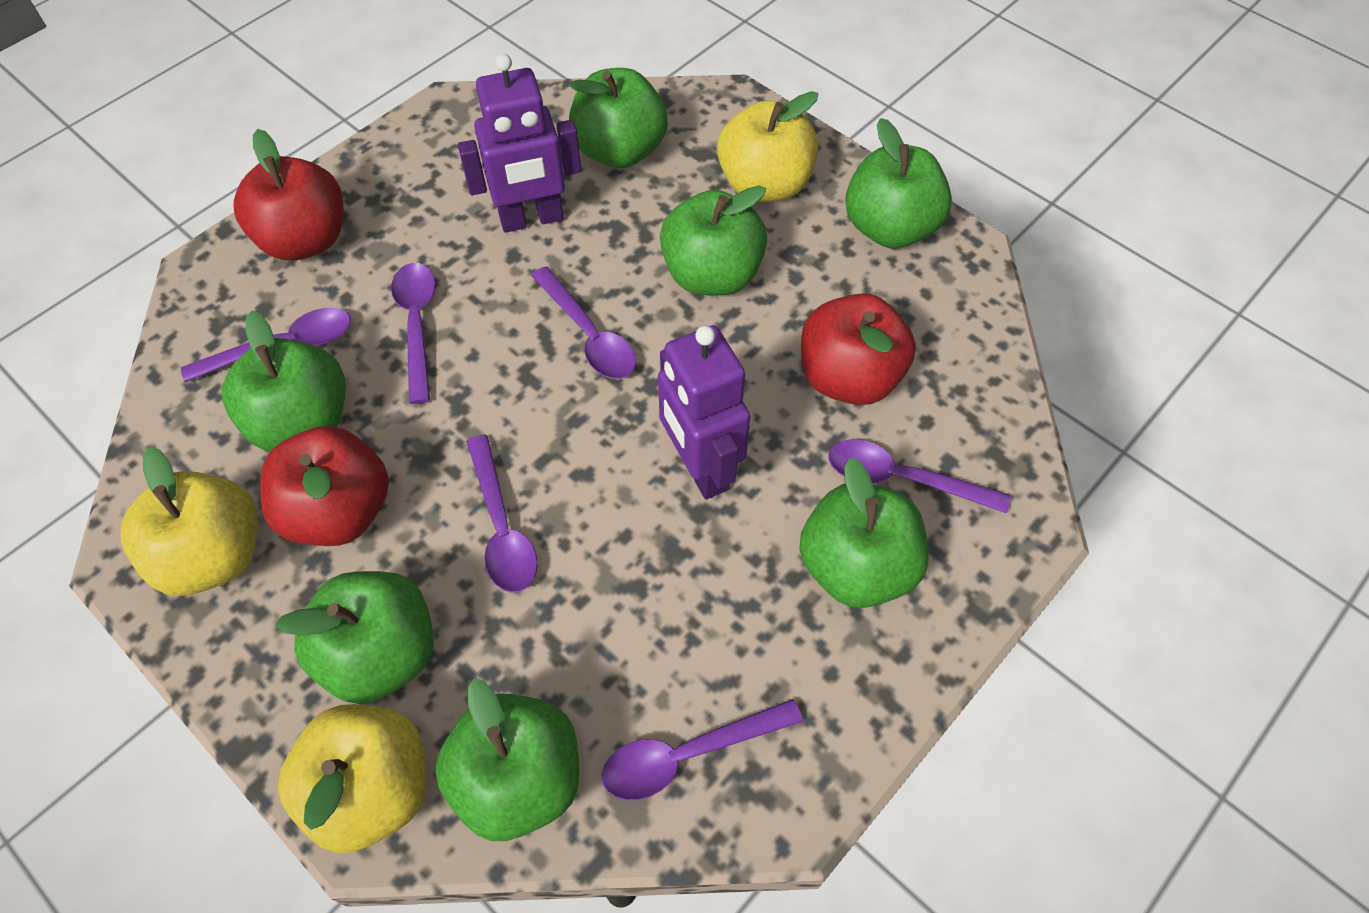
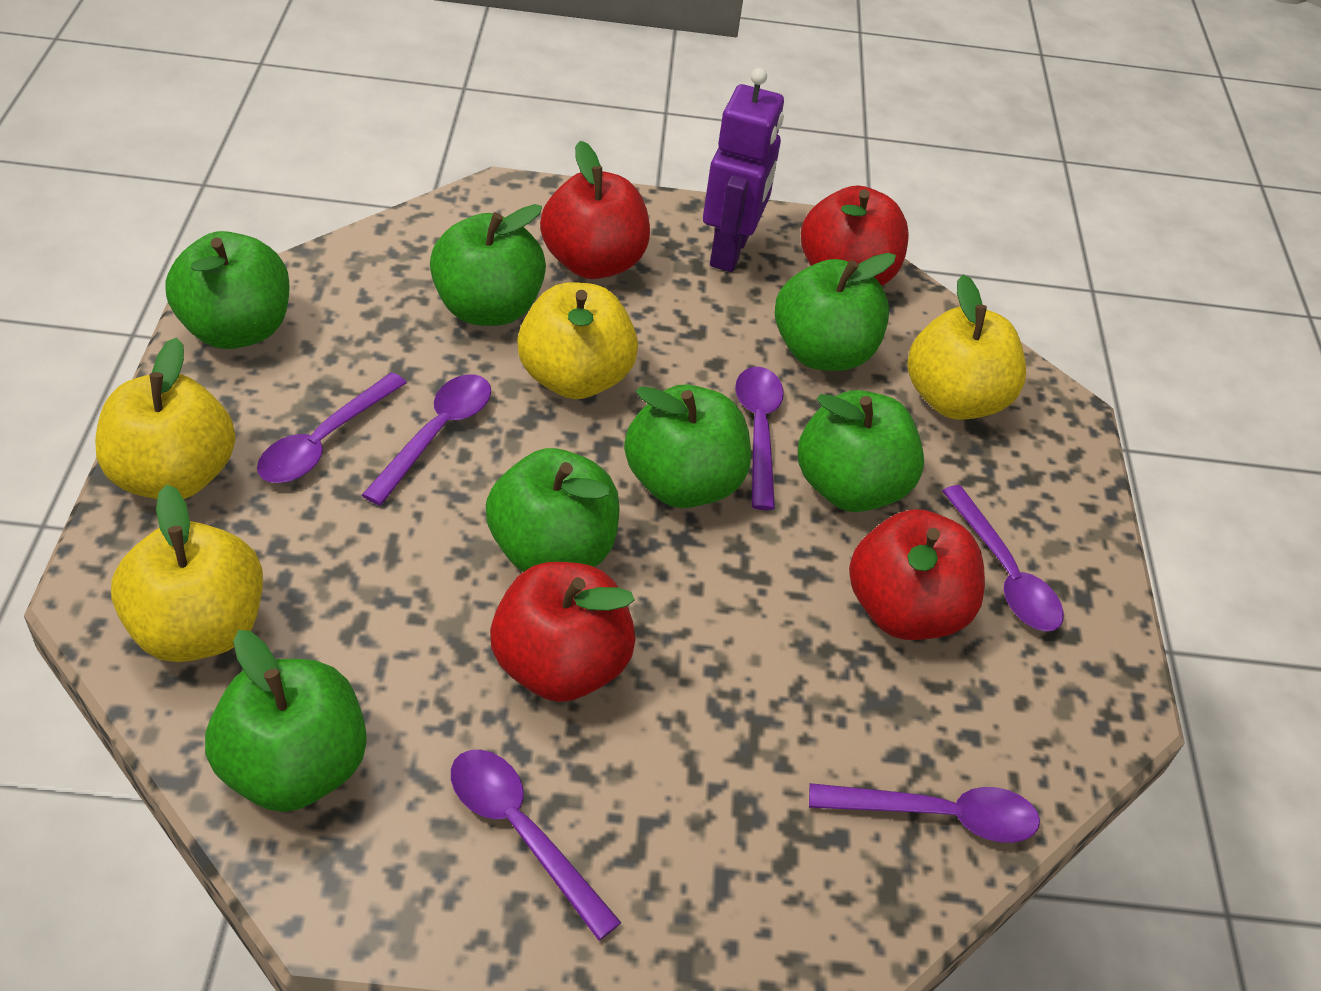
purple robot: 2 -> 1
red apple: 3 -> 4
yellow apple: 3 -> 4

